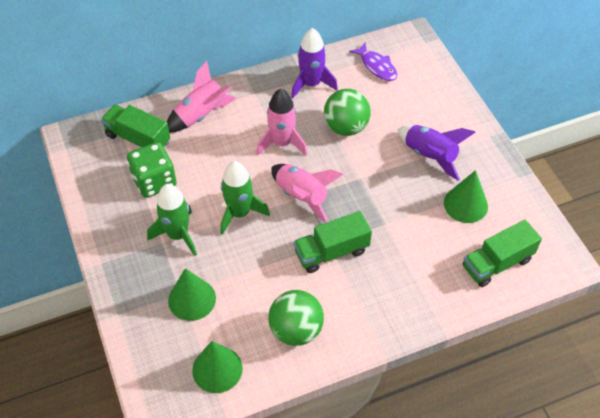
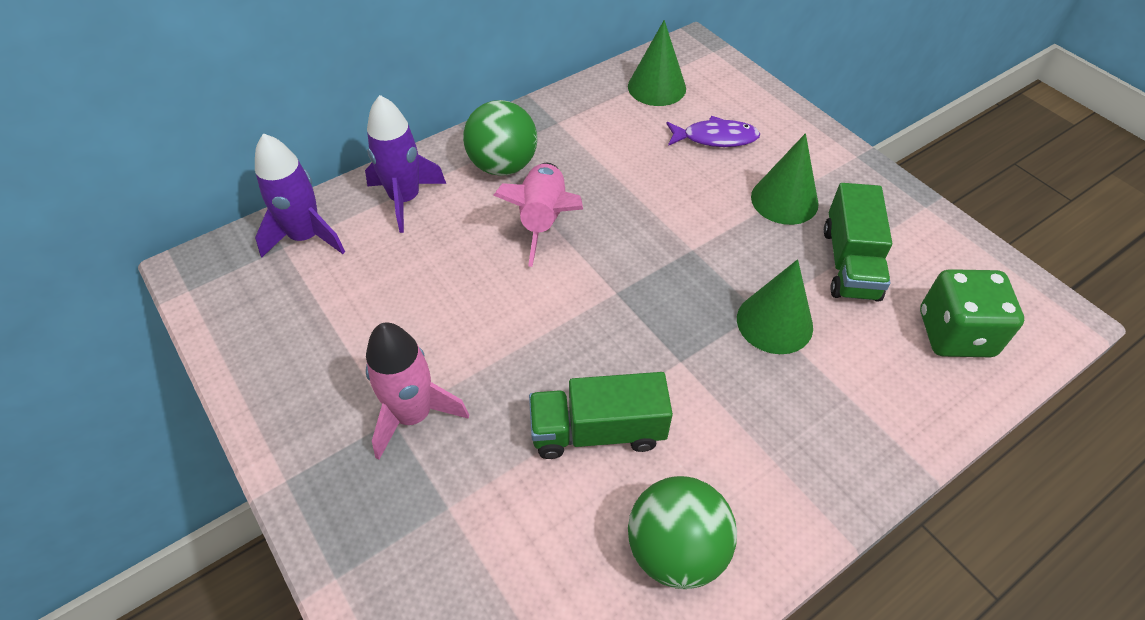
green rocket: 2 -> 0
green truck: 3 -> 2
pink rocket: 3 -> 2

